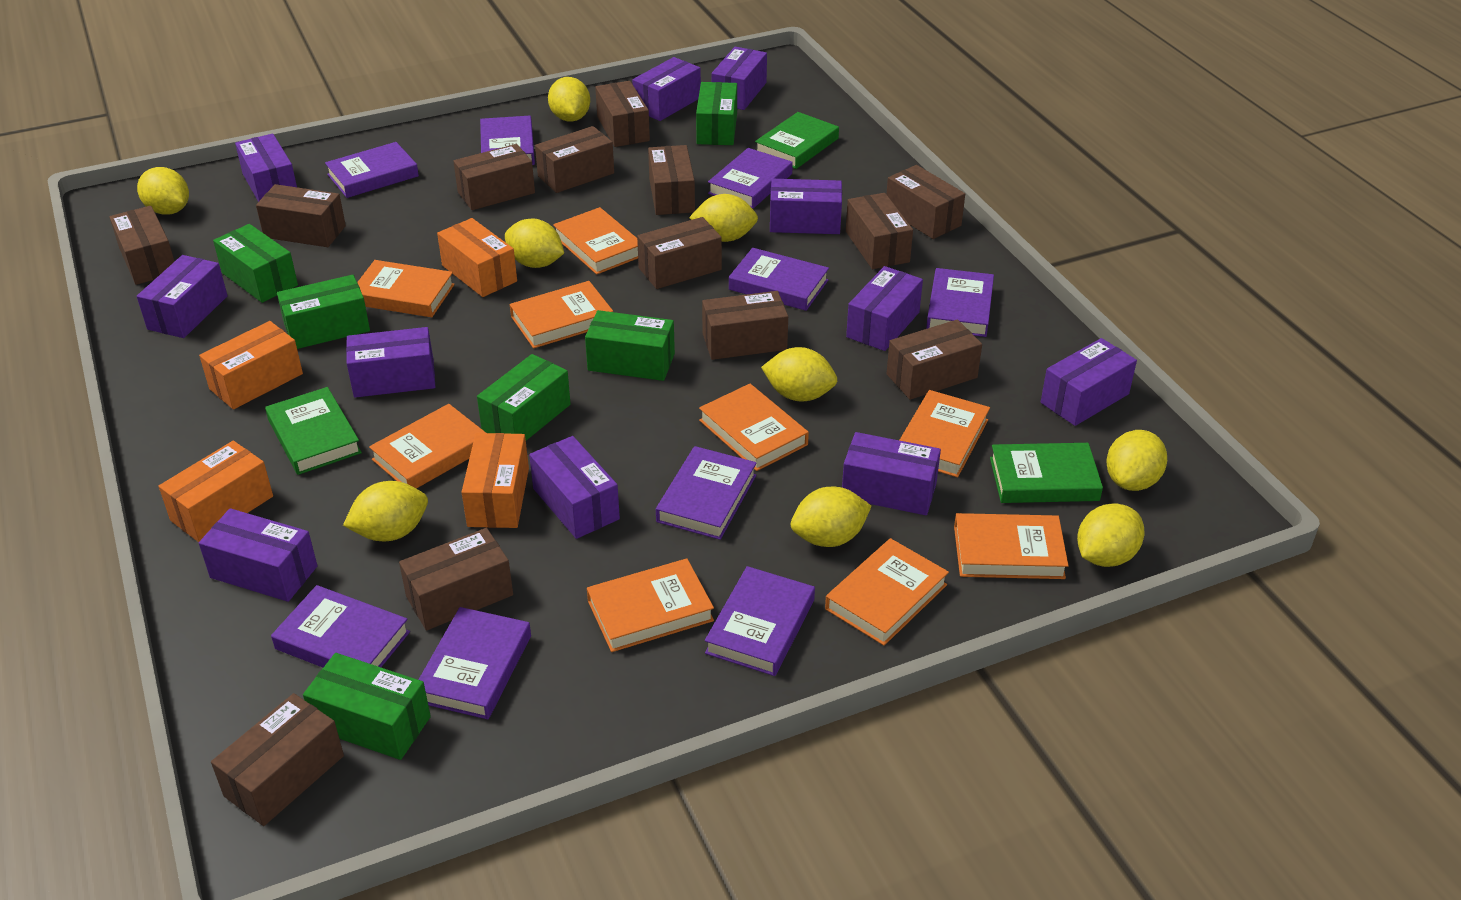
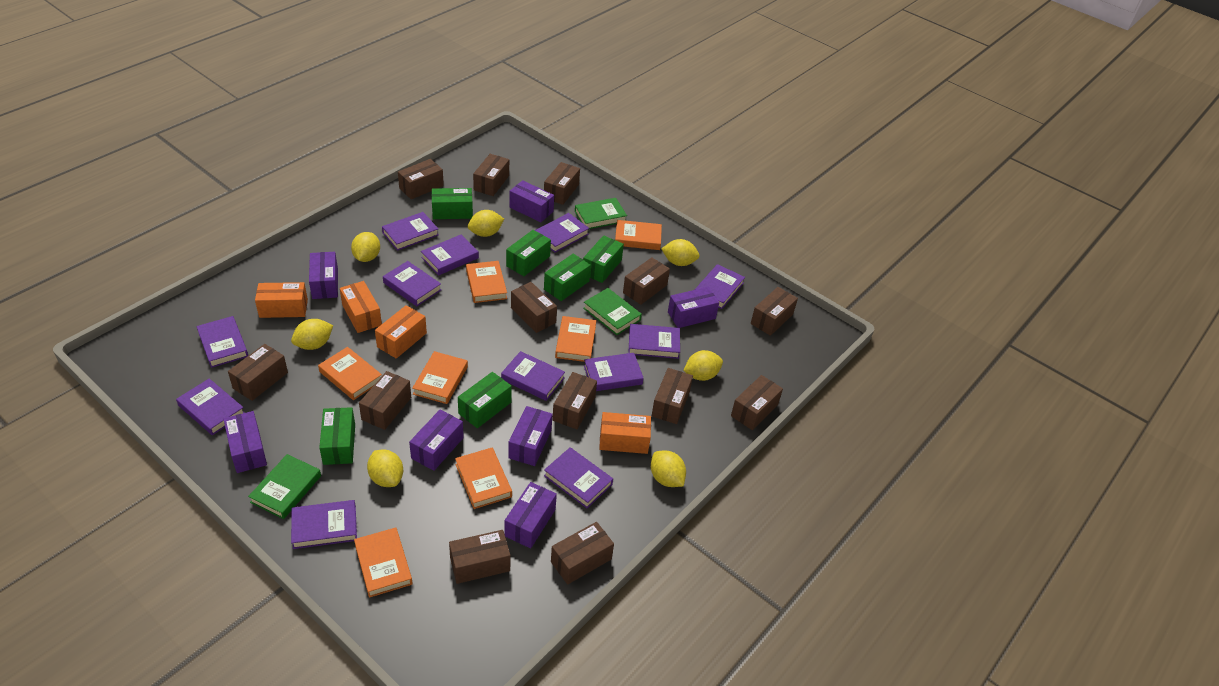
orange book: 9 -> 7
purple book: 9 -> 12
purple box: 11 -> 7
yellow lemon: 9 -> 7

